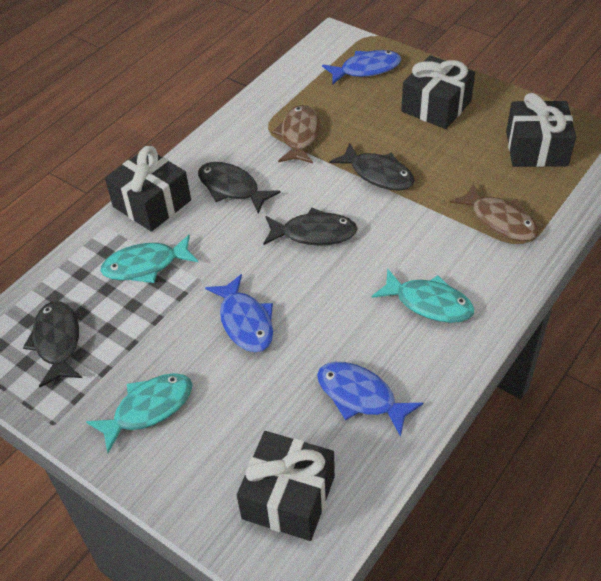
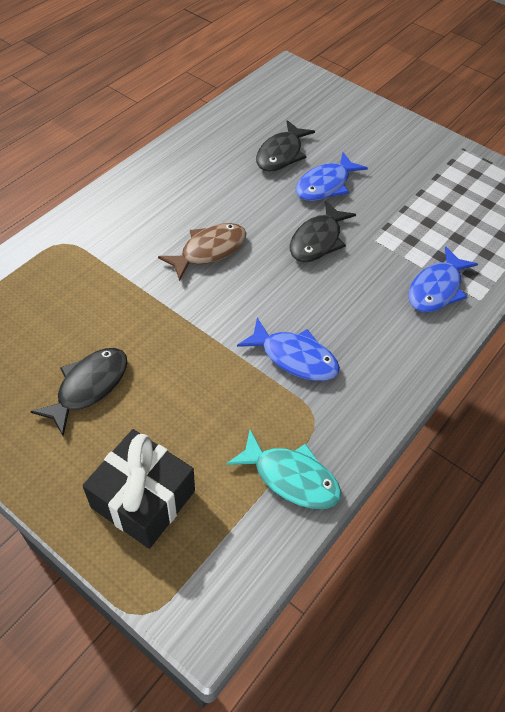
black fish: 4 -> 3
black gift: 4 -> 1
brown fish: 2 -> 1
turquoise fish: 3 -> 1

